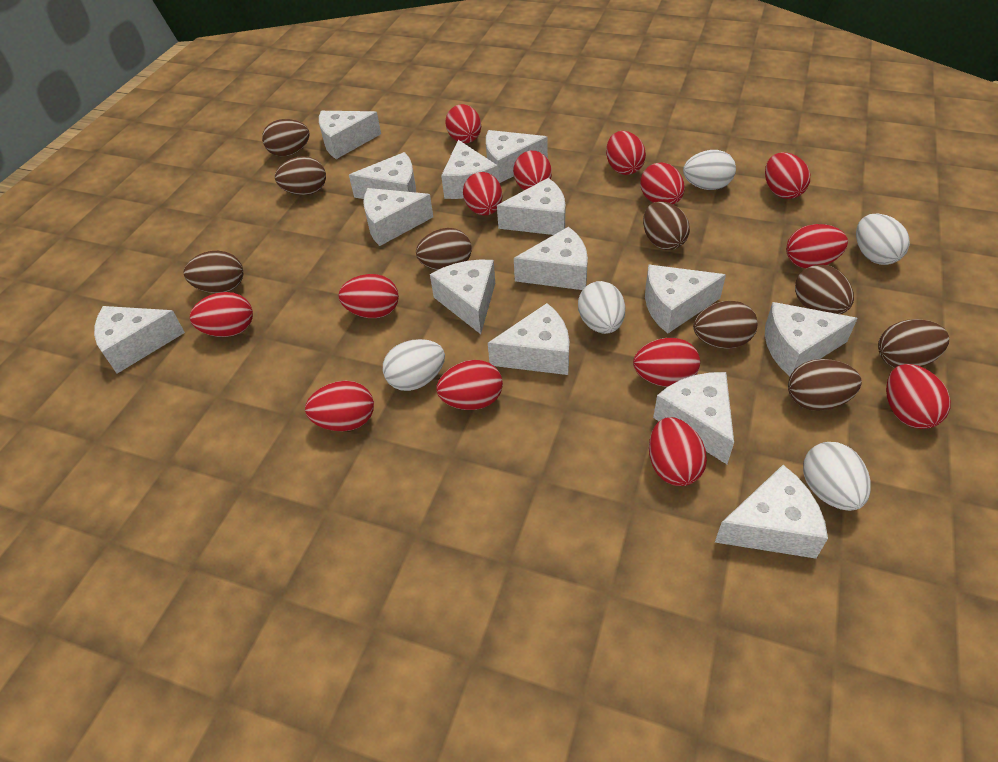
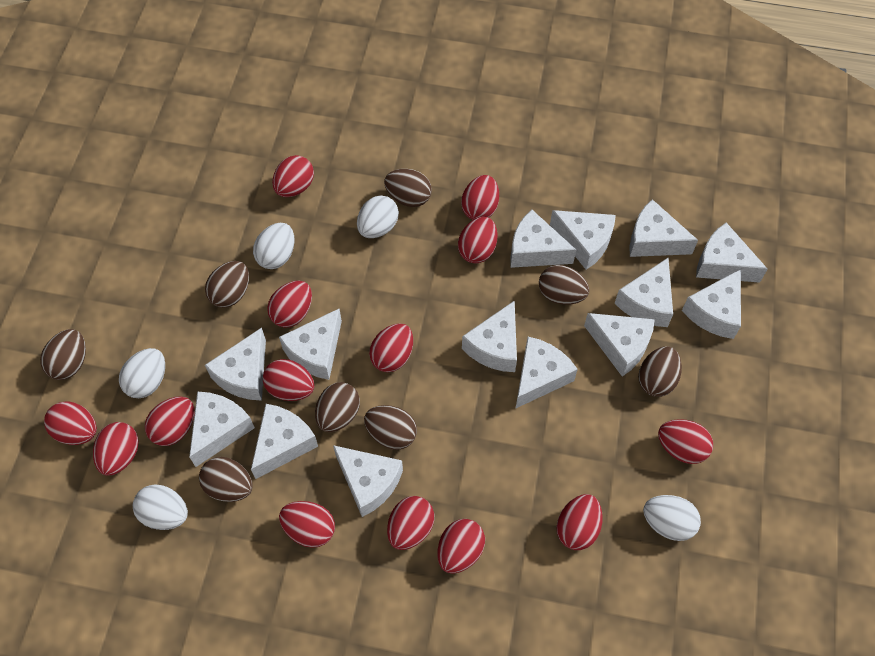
brown egg: 9 -> 8

